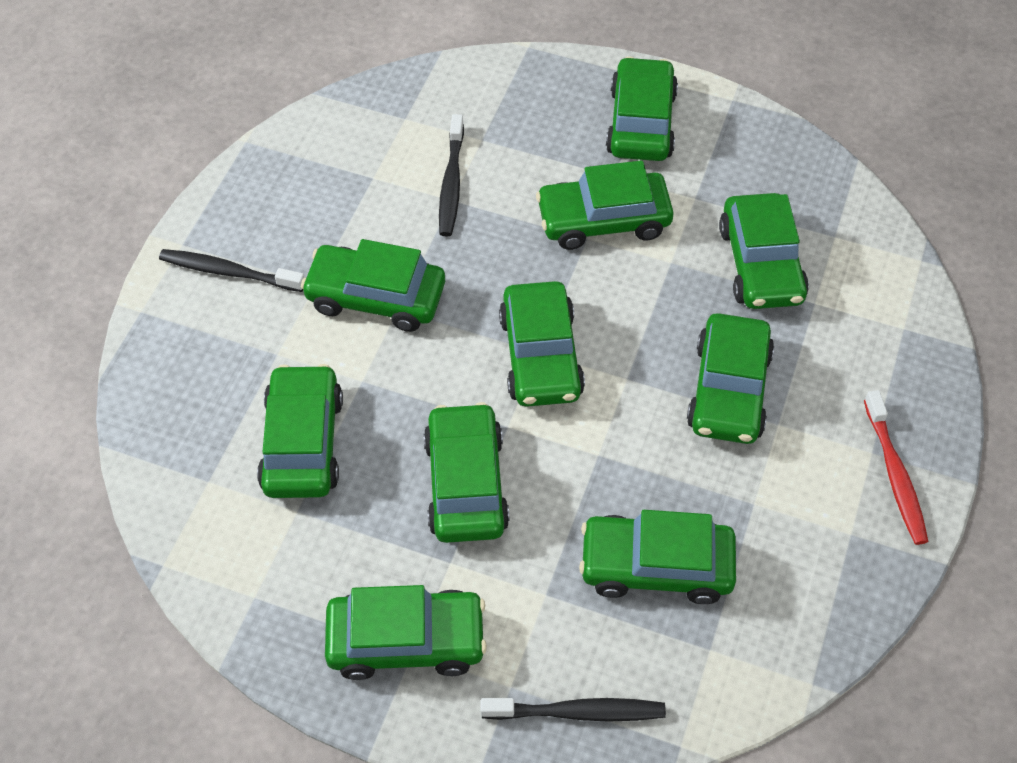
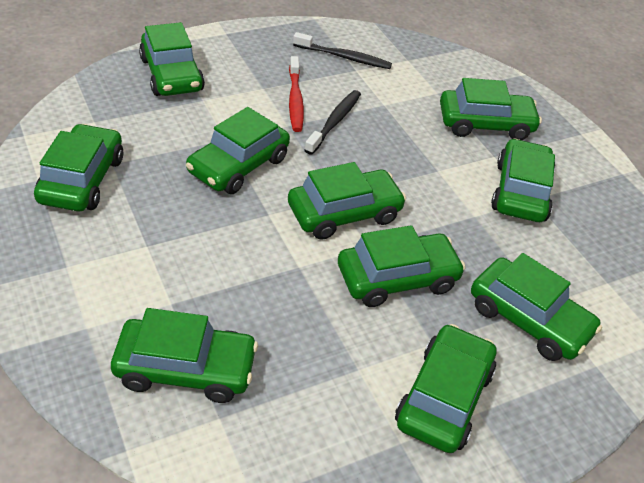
black toothbrush: 3 -> 2

